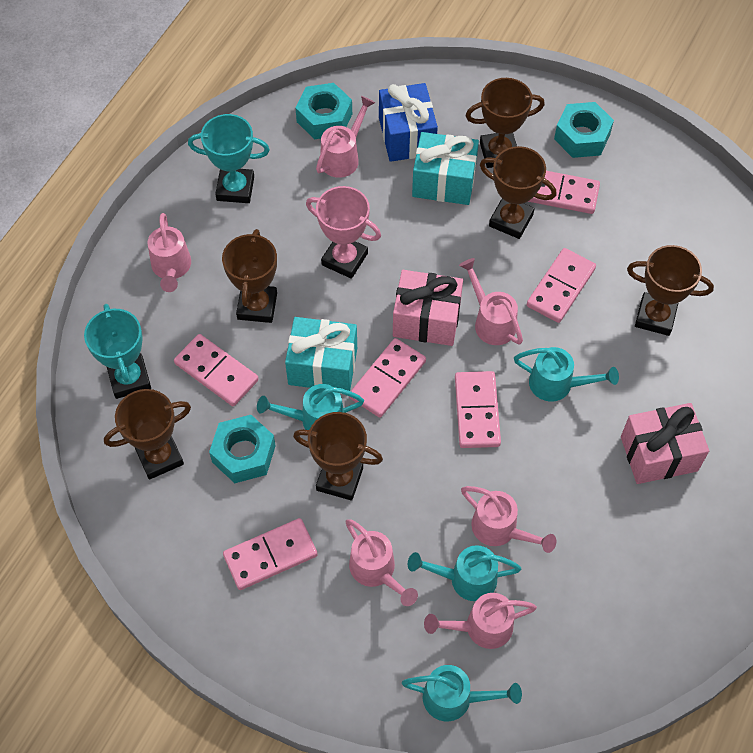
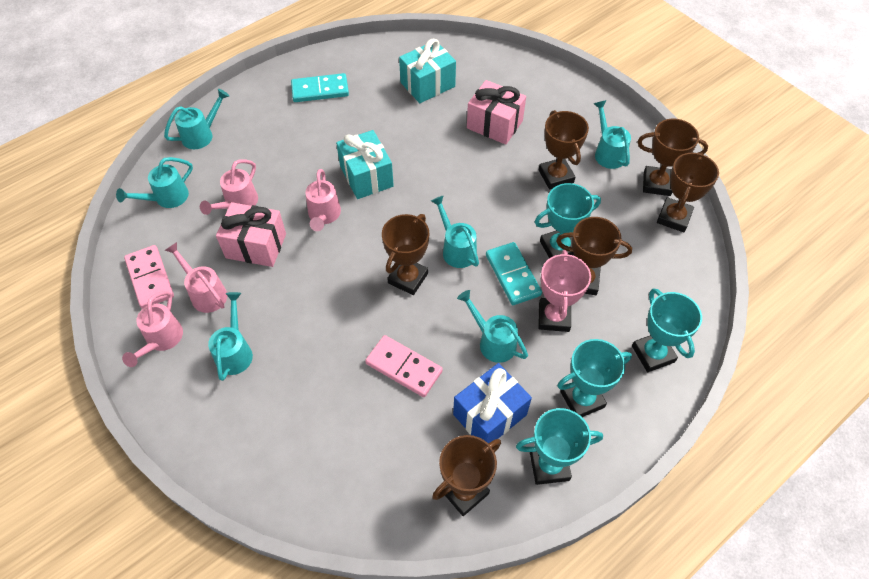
pink domino: 6 -> 2
pink watering can: 6 -> 4
turquoise domino: 0 -> 2
turquoise nut: 3 -> 0
turquoise trophy: 2 -> 4
turquoise watering can: 4 -> 6

